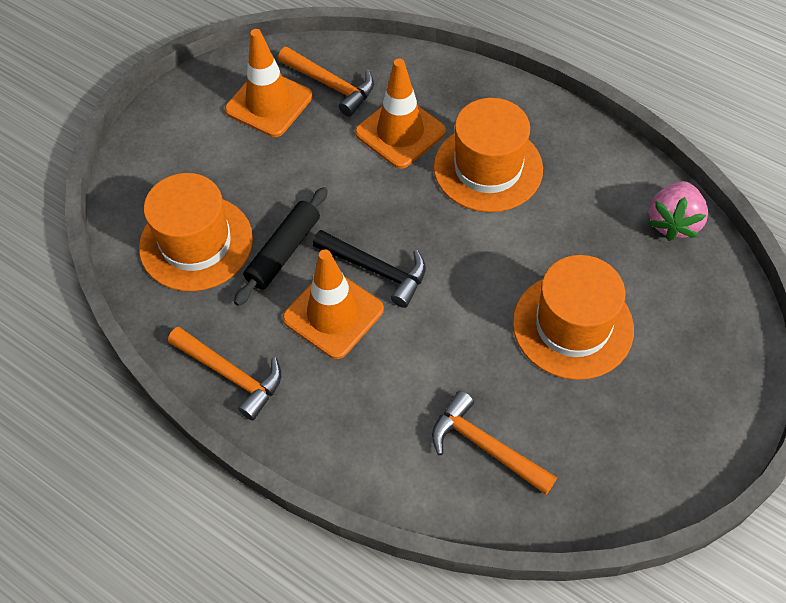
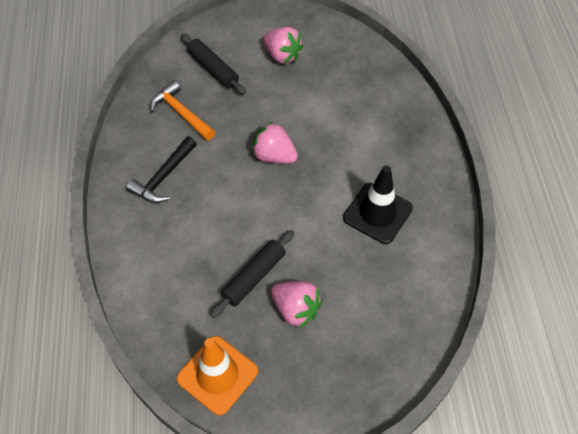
black rolling pin: 1 -> 2
black traffic cone: 0 -> 1
orange hammer: 3 -> 1
orange hat: 3 -> 0
orange traffic cone: 3 -> 1
pink strawberry: 1 -> 3

